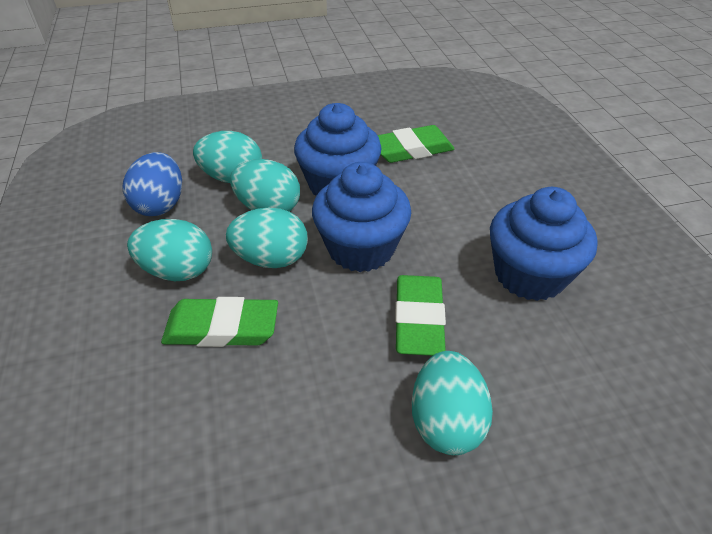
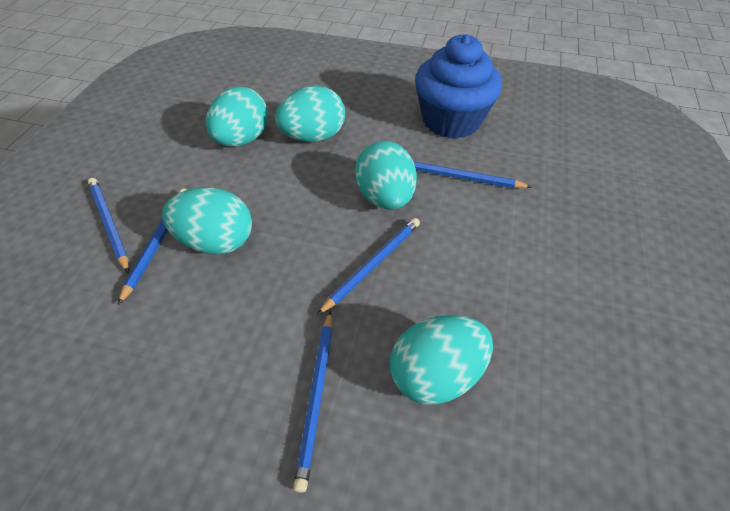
blue cupcake: 3 -> 1
blue egg: 1 -> 0
blue pencil: 0 -> 5
green eraser: 3 -> 0

